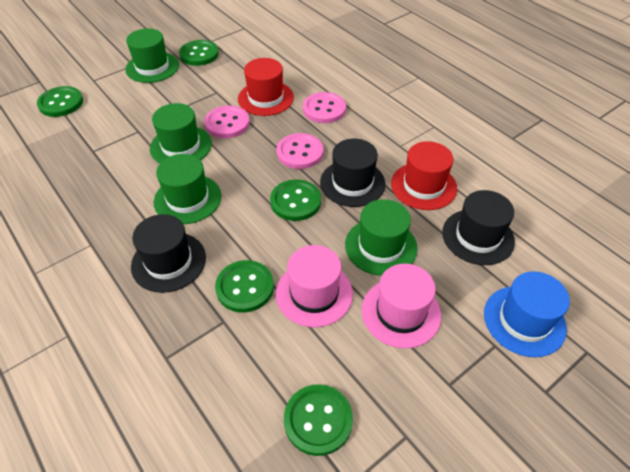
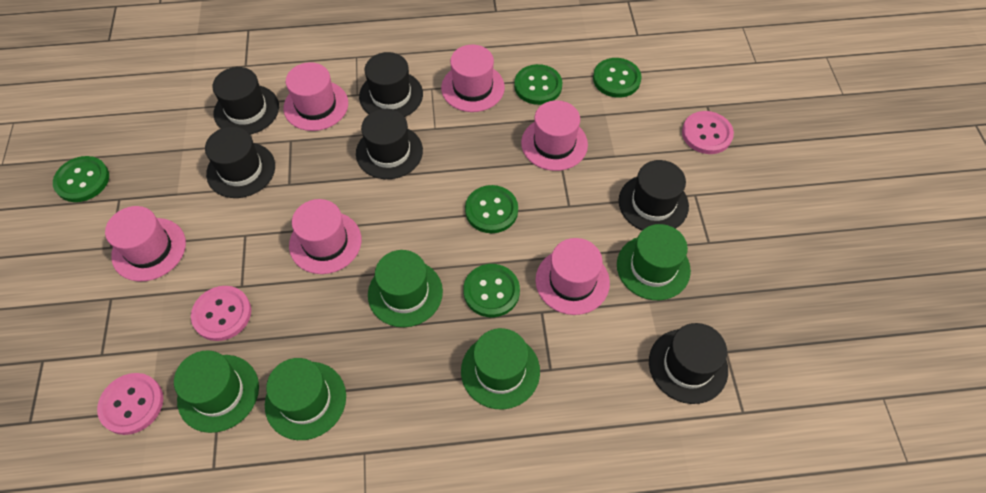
black hat: 3 -> 6
blue hat: 1 -> 0
green hat: 4 -> 5
pink hat: 2 -> 6
red hat: 2 -> 0

